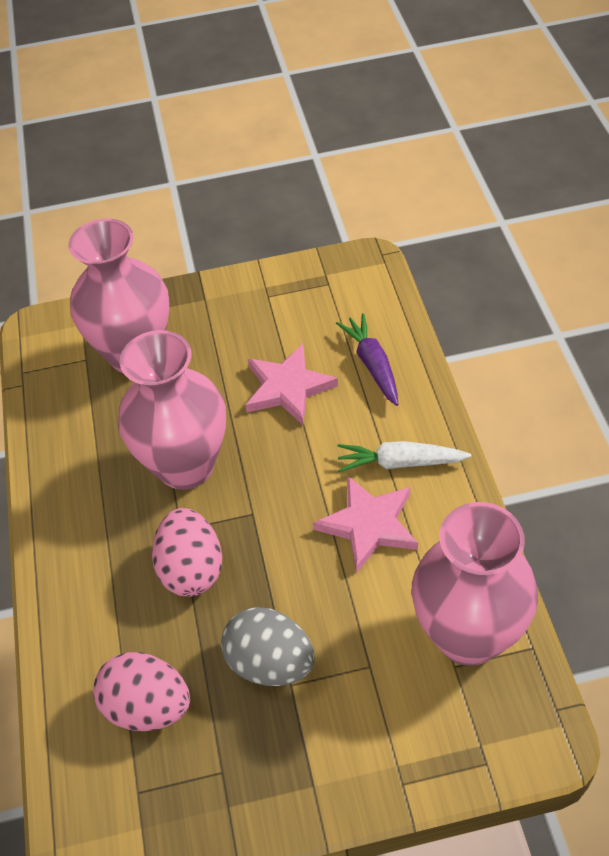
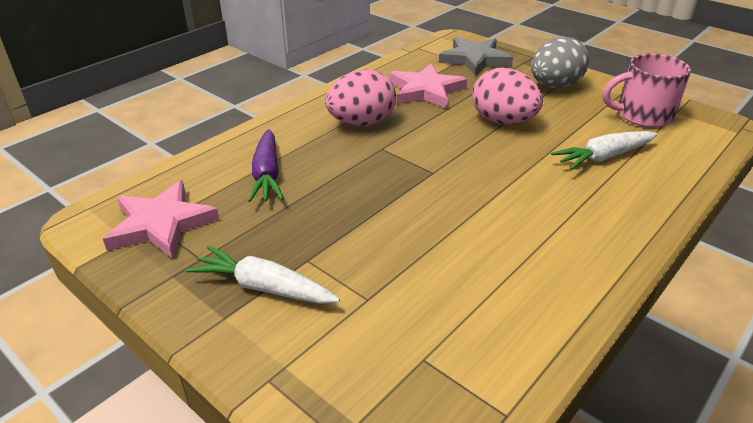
grey star: 0 -> 1
pink mug: 0 -> 1
pink vase: 3 -> 0
white carrot: 1 -> 2

